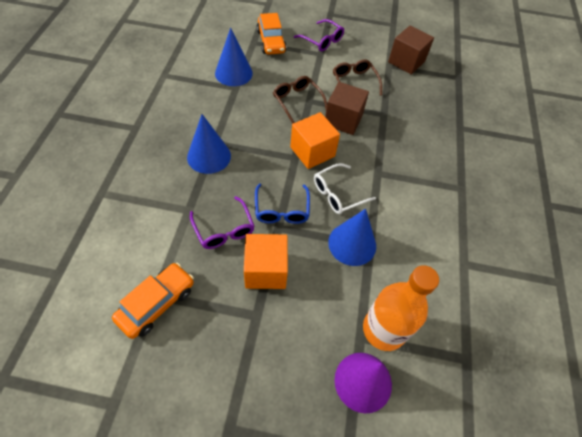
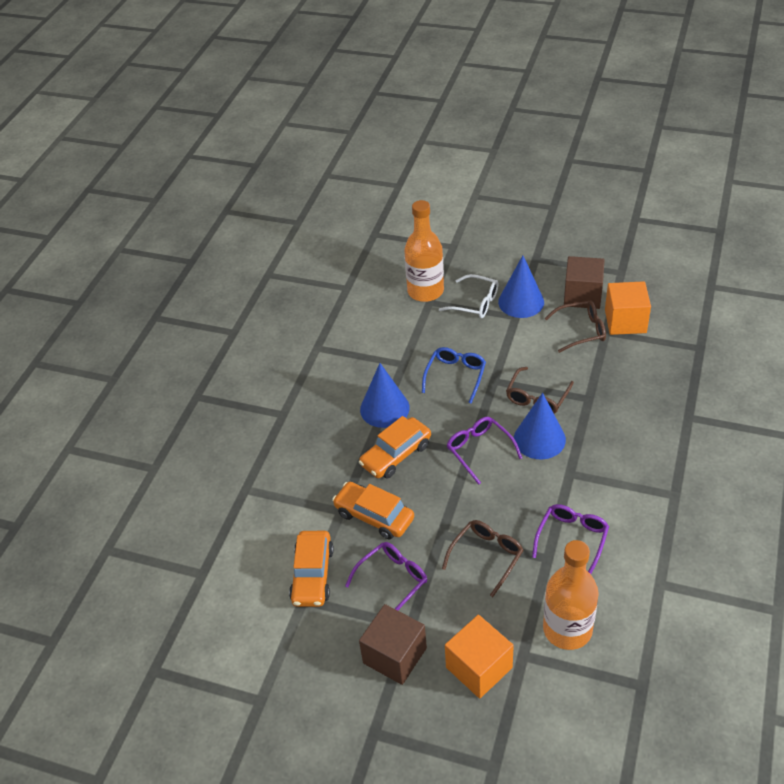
brown glasses: 2 -> 3
orange bottle: 1 -> 2
orange car: 2 -> 3
purple cone: 1 -> 0
purple glasses: 2 -> 3

